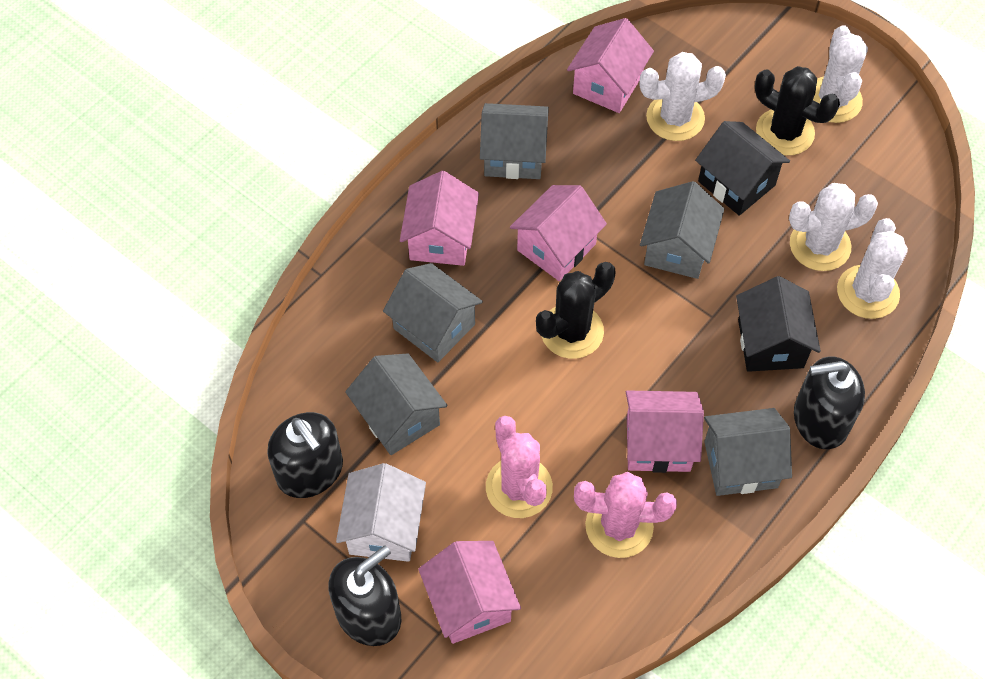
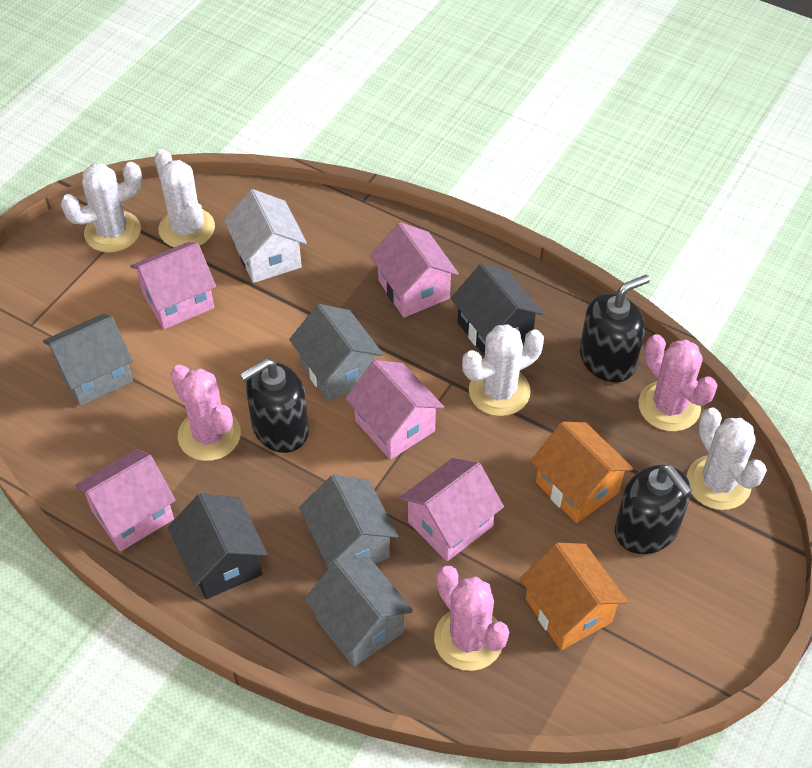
black cactus: 2 -> 0
grey house: 5 -> 4
orange house: 0 -> 2
pink cactus: 2 -> 3

